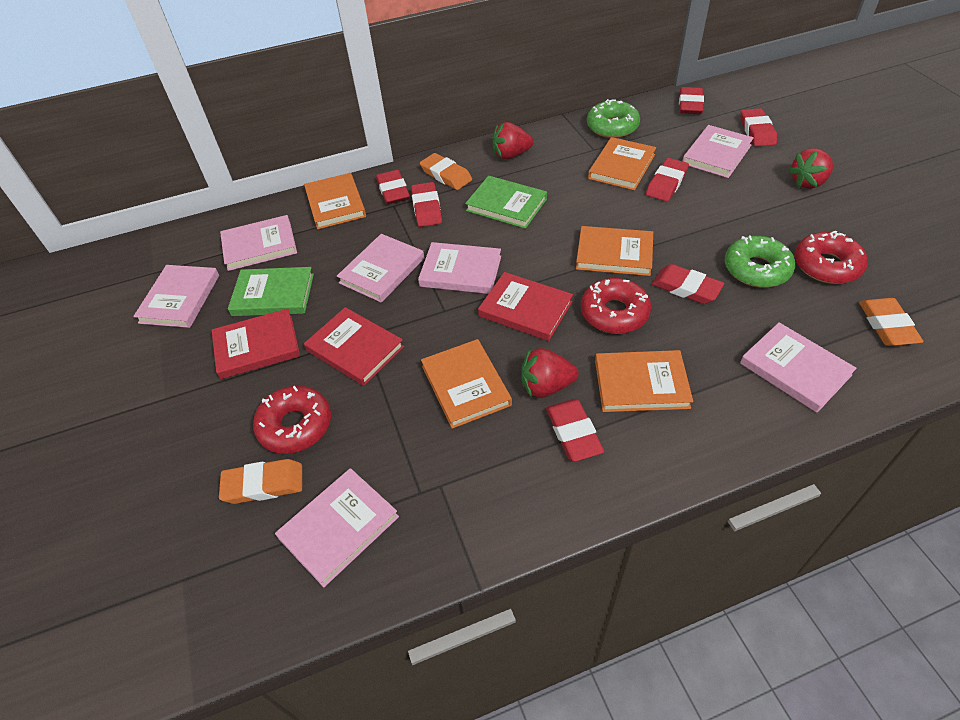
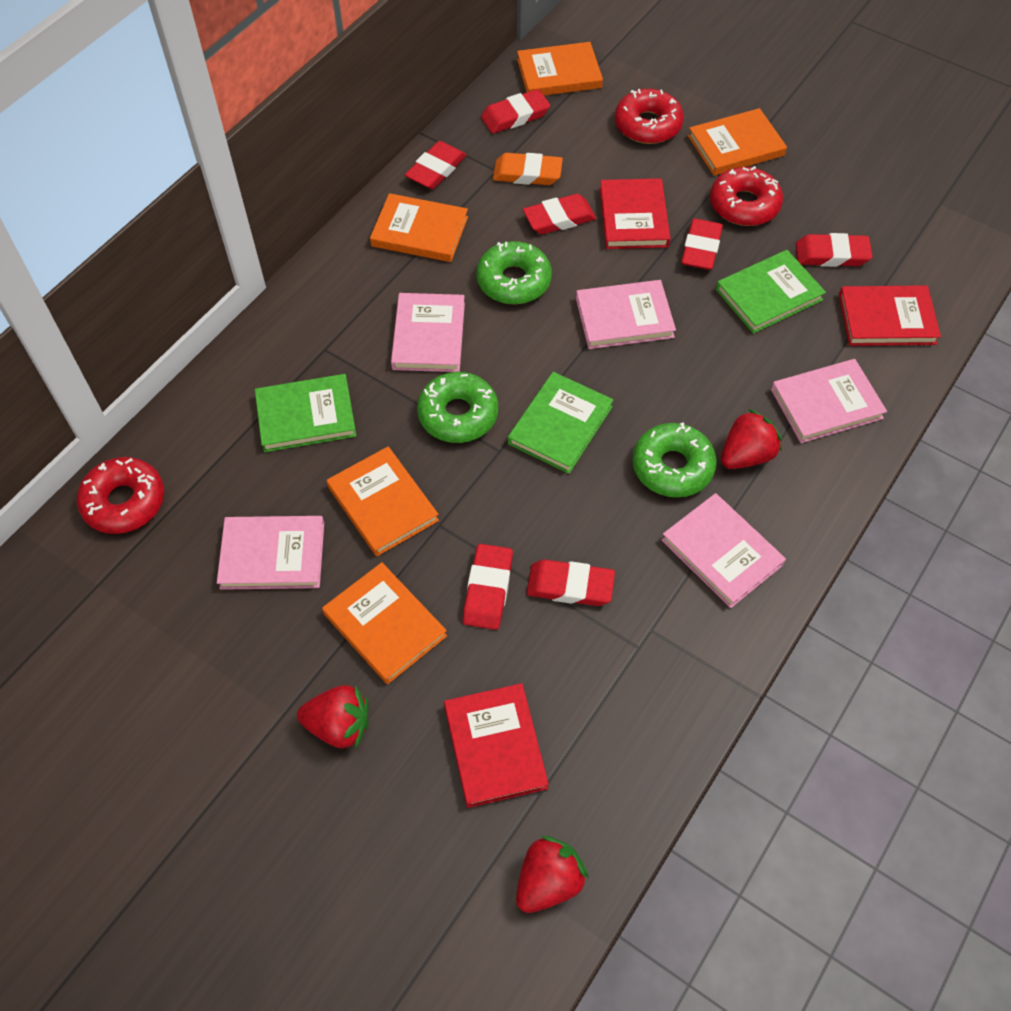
green book: 2 -> 3
green donut: 2 -> 3
orange eraser: 3 -> 1
pink book: 7 -> 5

